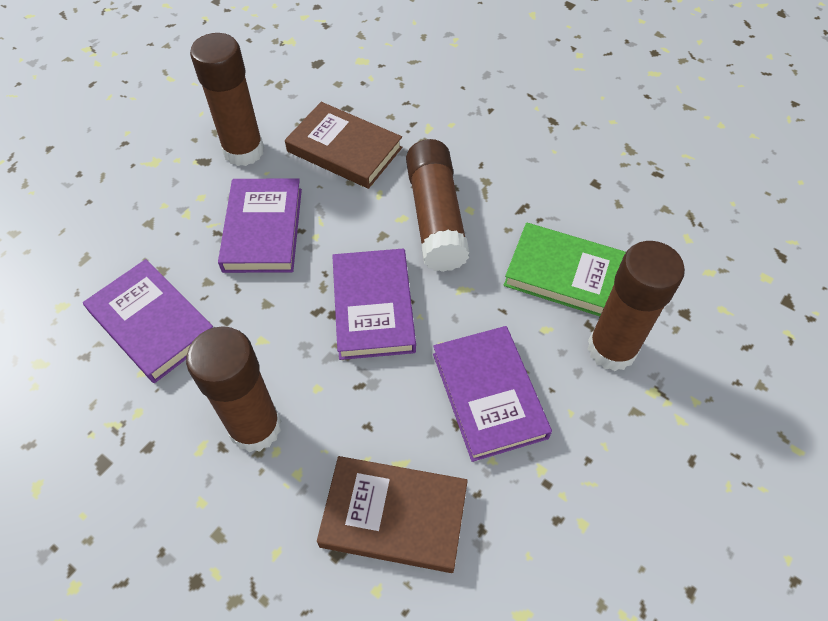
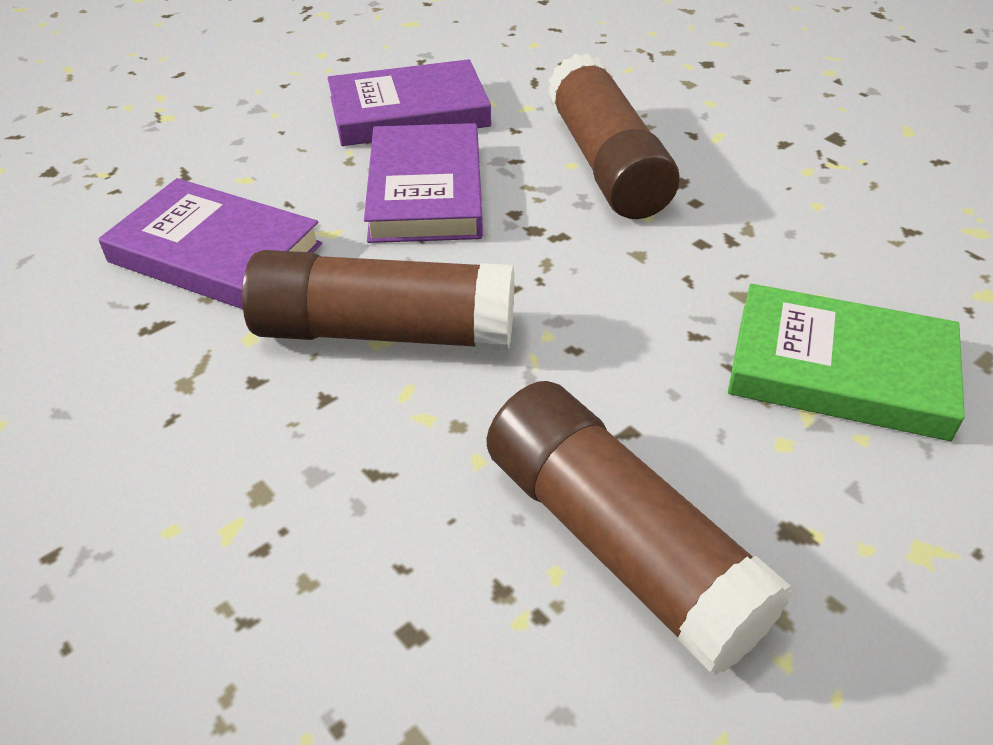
brown book: 2 -> 0
brown glue stick: 4 -> 3
purple book: 4 -> 3

